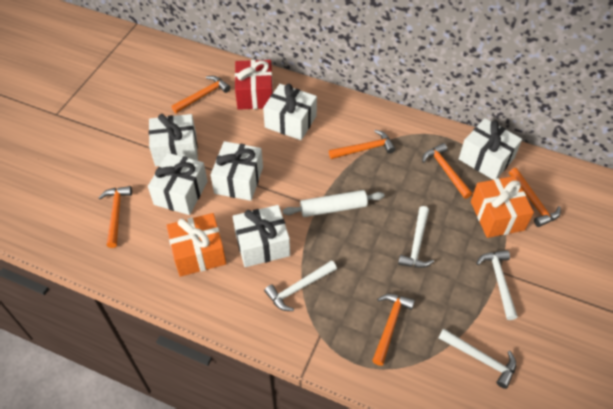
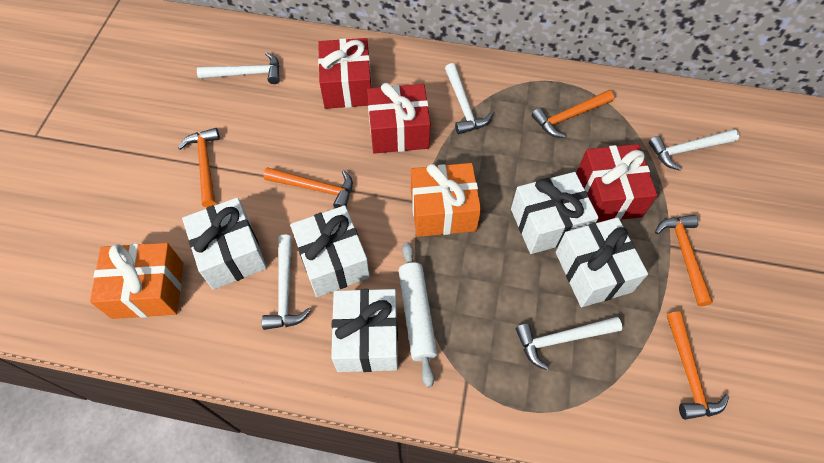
orange hammer: 6 -> 5
red gift: 1 -> 3
white gift: 6 -> 5
white hammer: 4 -> 5

